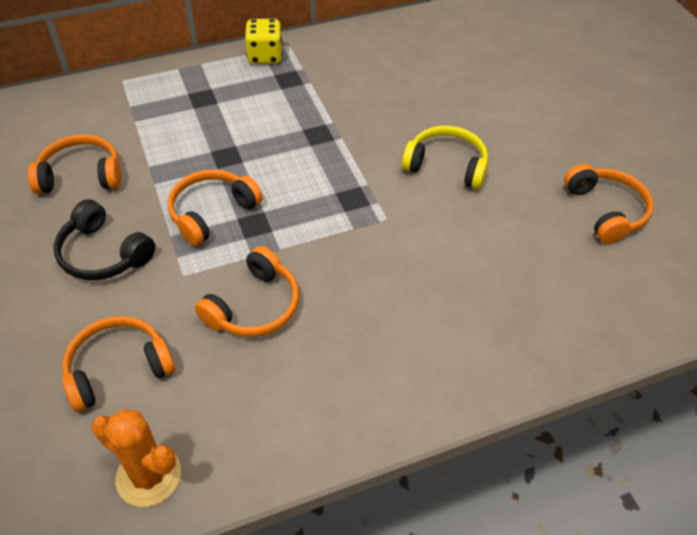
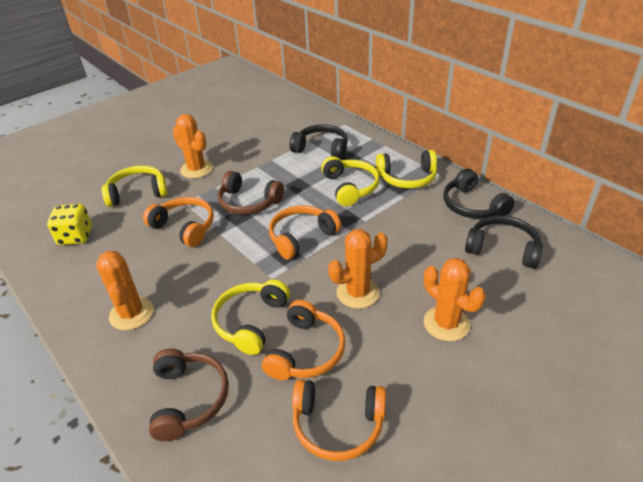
black headphones: 1 -> 3
brown headphones: 0 -> 2
orange cactus: 1 -> 4
orange headphones: 5 -> 4
yellow headphones: 1 -> 4

